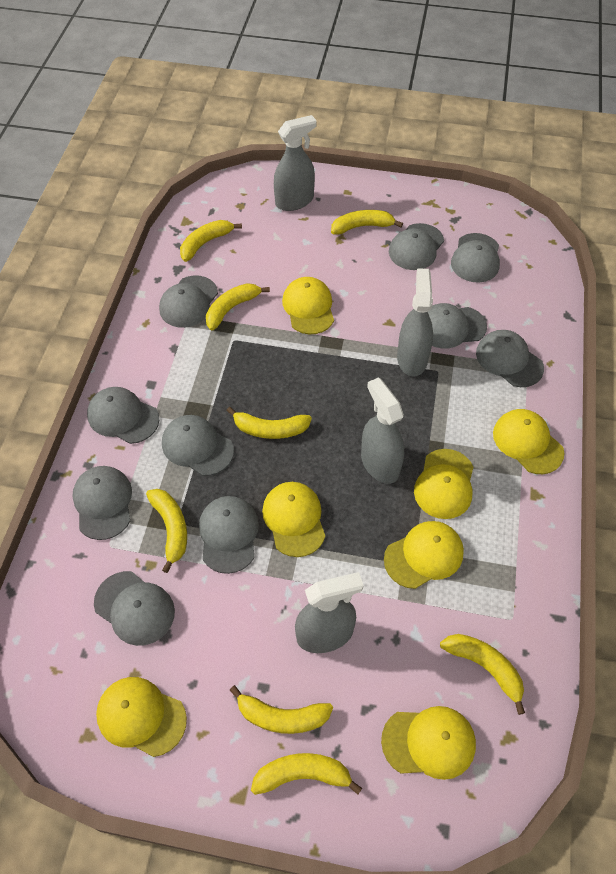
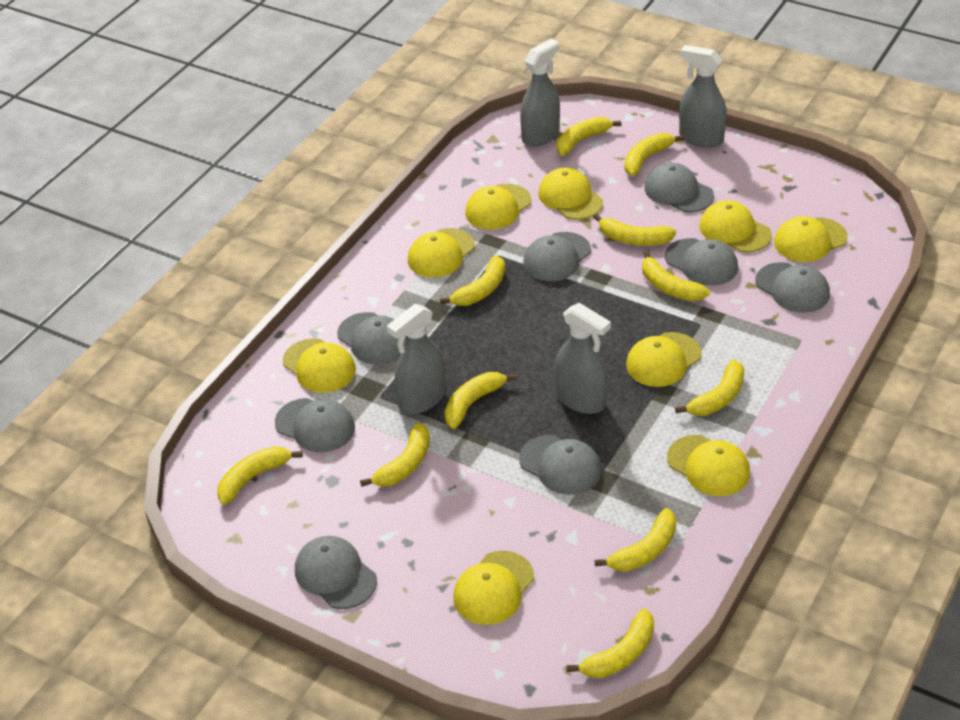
grey cap: 10 -> 8
yellow banana: 8 -> 11
yellow cap: 7 -> 9

